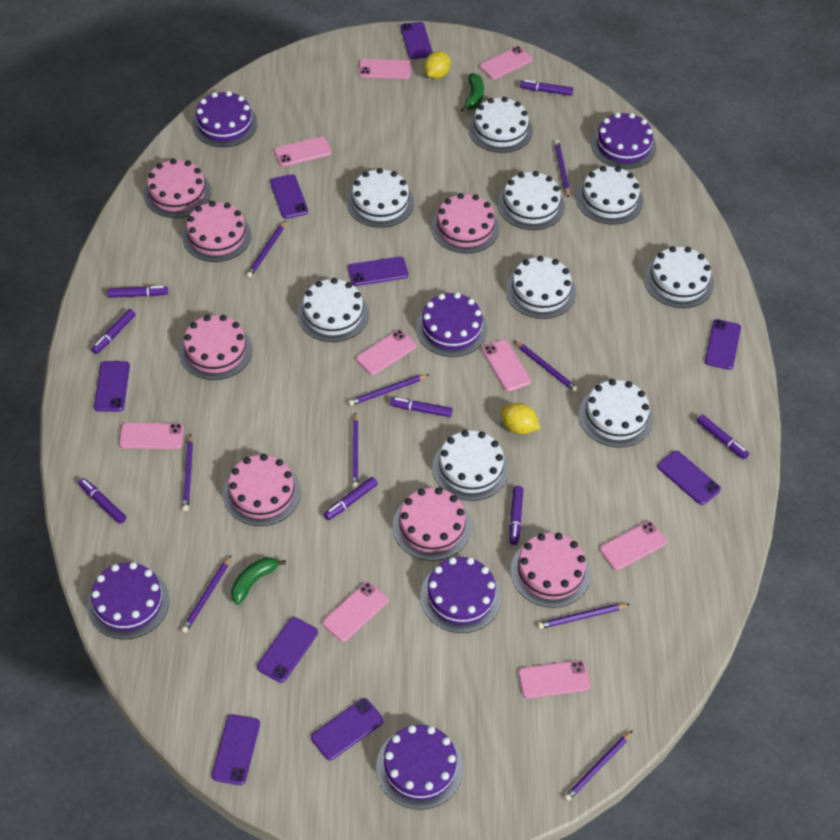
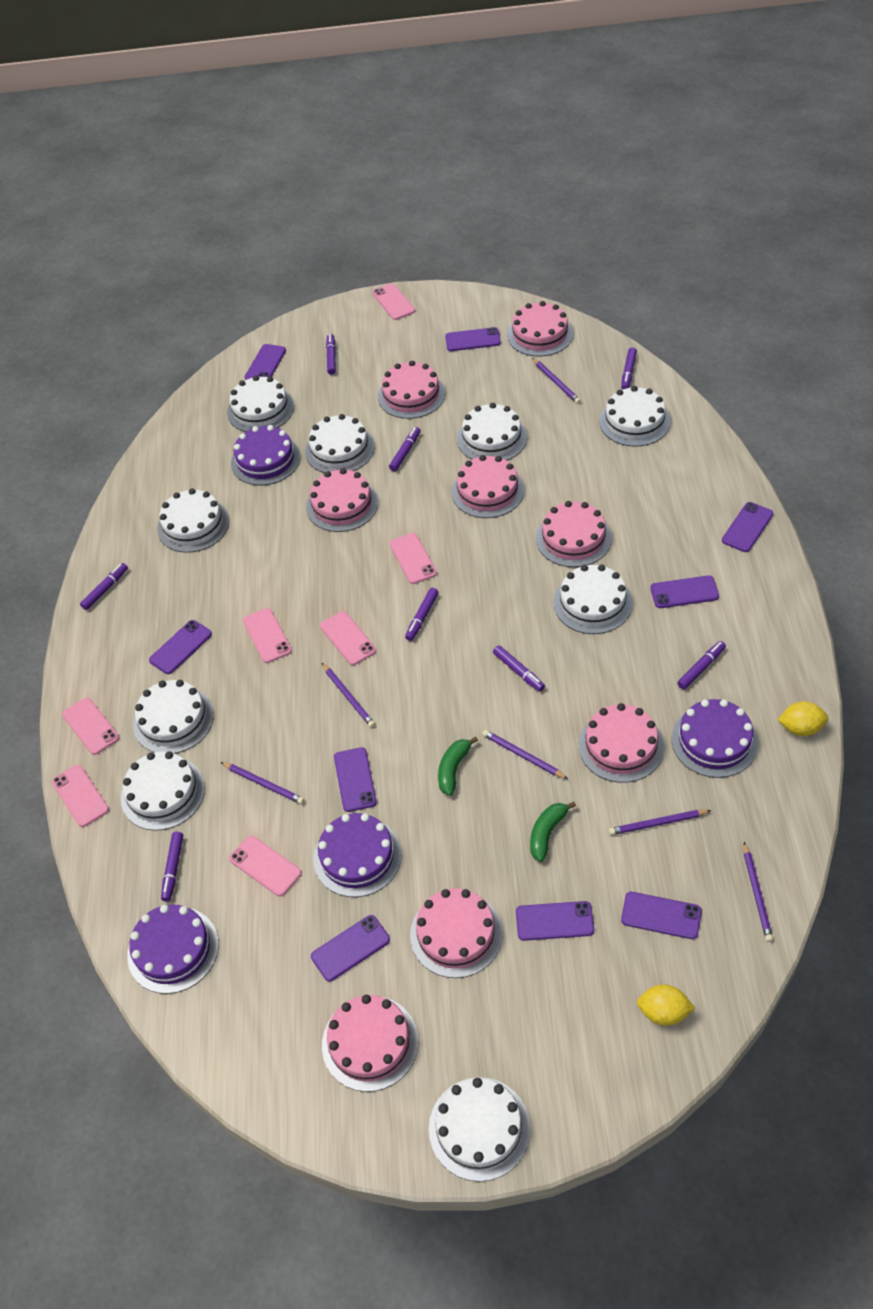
pink cake: 7 -> 8
pink phone: 9 -> 7
purple cake: 6 -> 4
purple pencil: 9 -> 6

